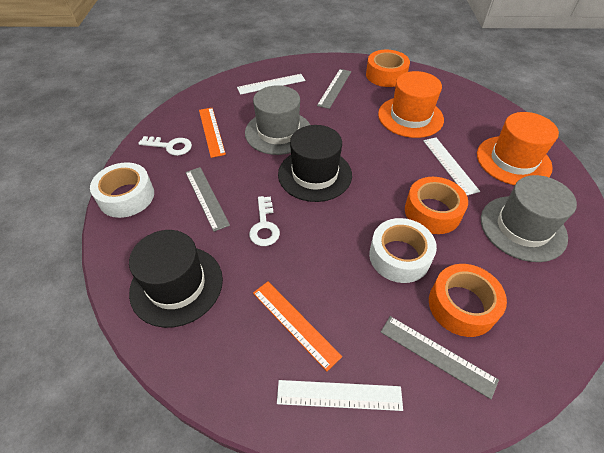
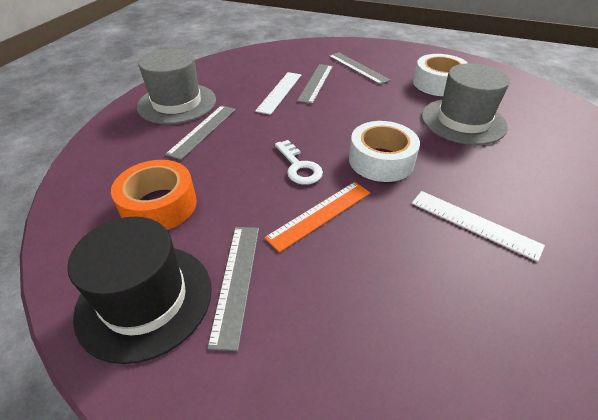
black hat: 2 -> 1
grey ruler: 3 -> 4
orange hat: 2 -> 0
orange ruler: 2 -> 1
orange tape: 3 -> 1
white key: 2 -> 1
white ruler: 3 -> 2

